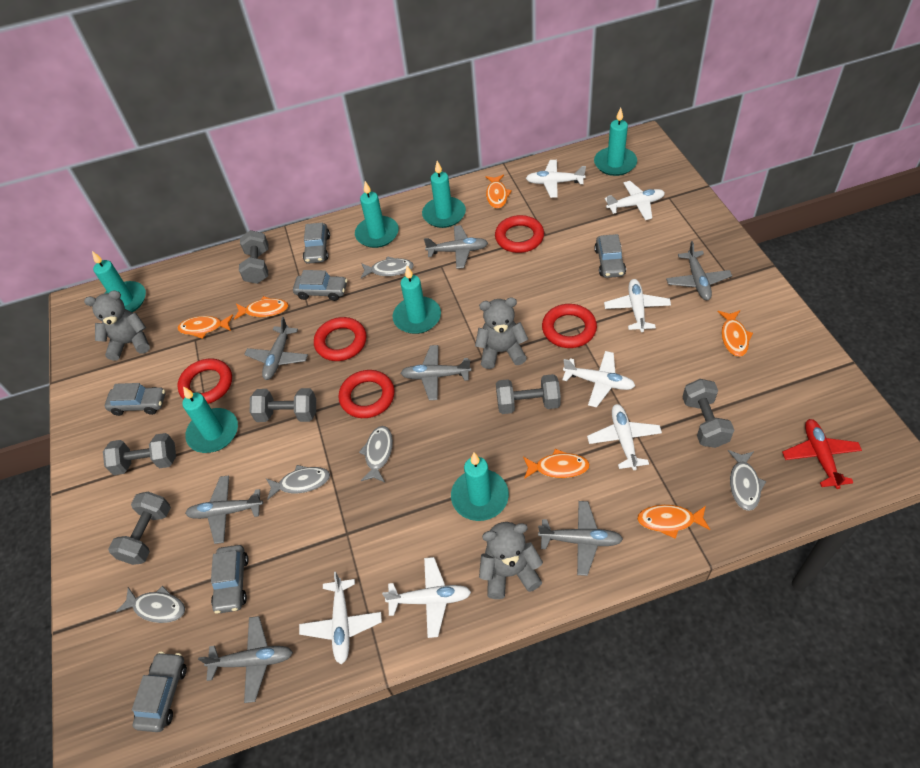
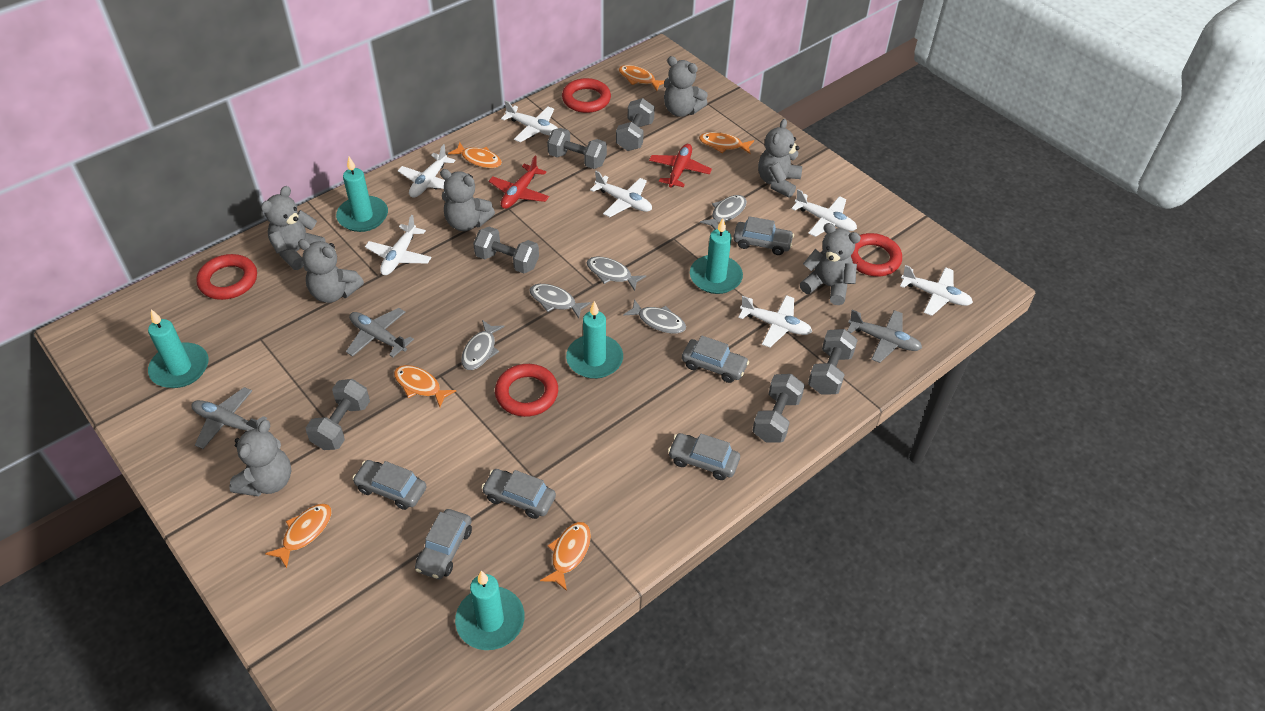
grey plane: 7 -> 3
grey teddy bear: 3 -> 7
red plane: 1 -> 2
red ring: 5 -> 4
turquoise candle: 7 -> 5

